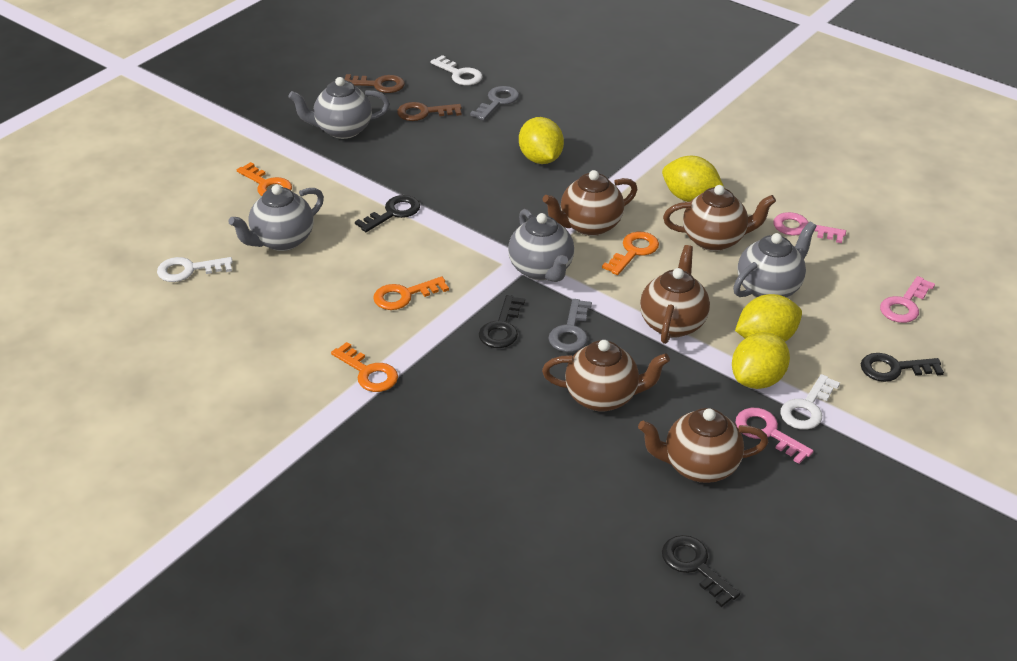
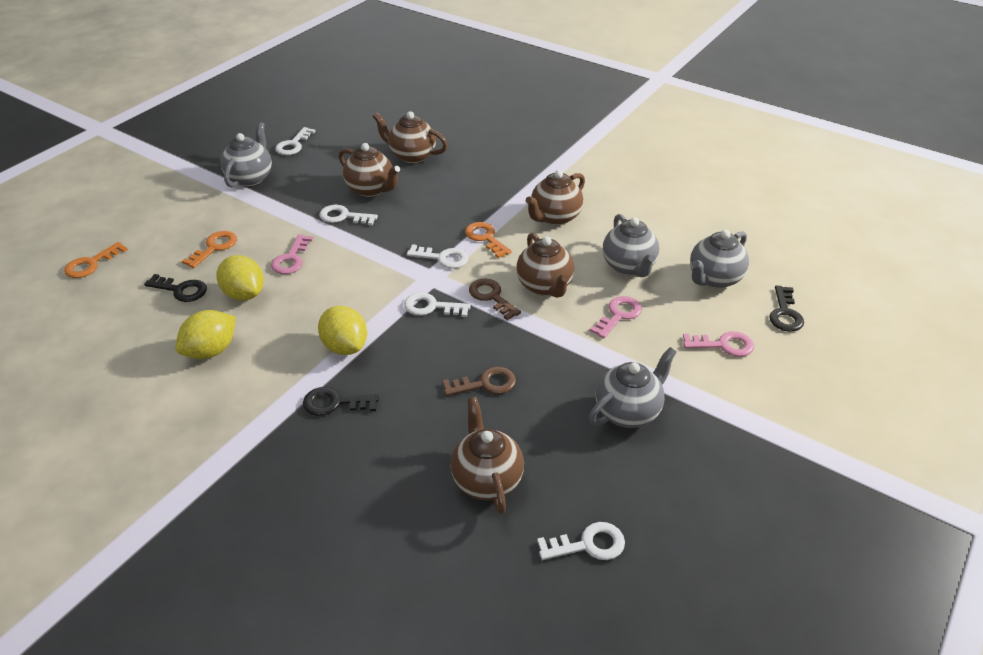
black key: 4 -> 3
grey key: 2 -> 0
orange key: 4 -> 3
white key: 3 -> 5
yellow lemon: 4 -> 3

